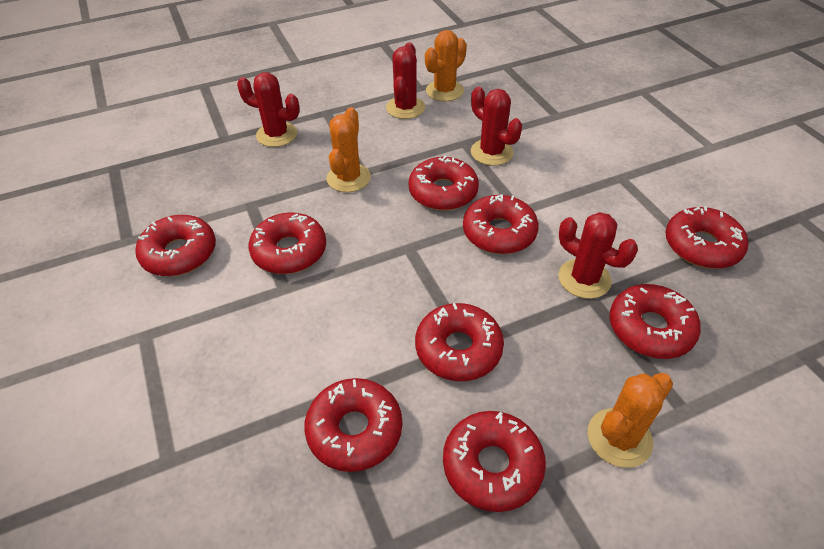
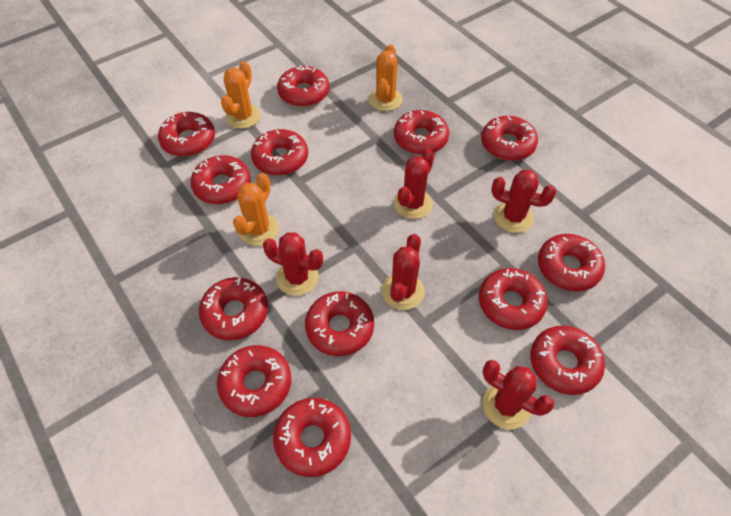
red cactus: 4 -> 5
red donut: 9 -> 13

